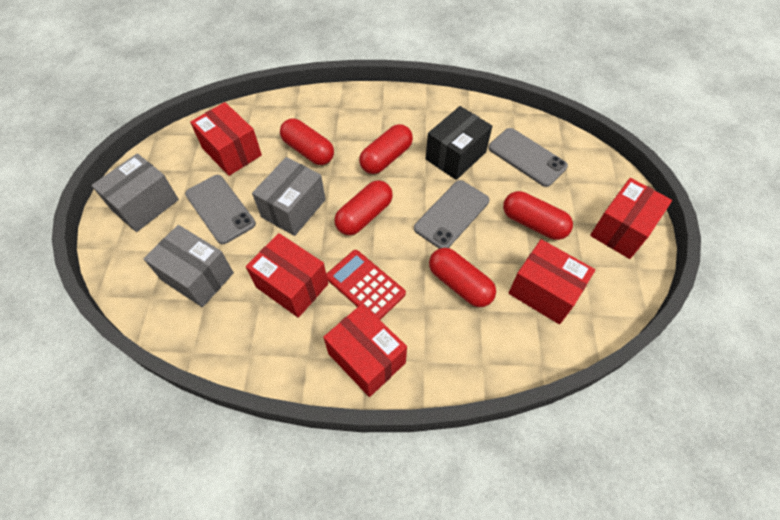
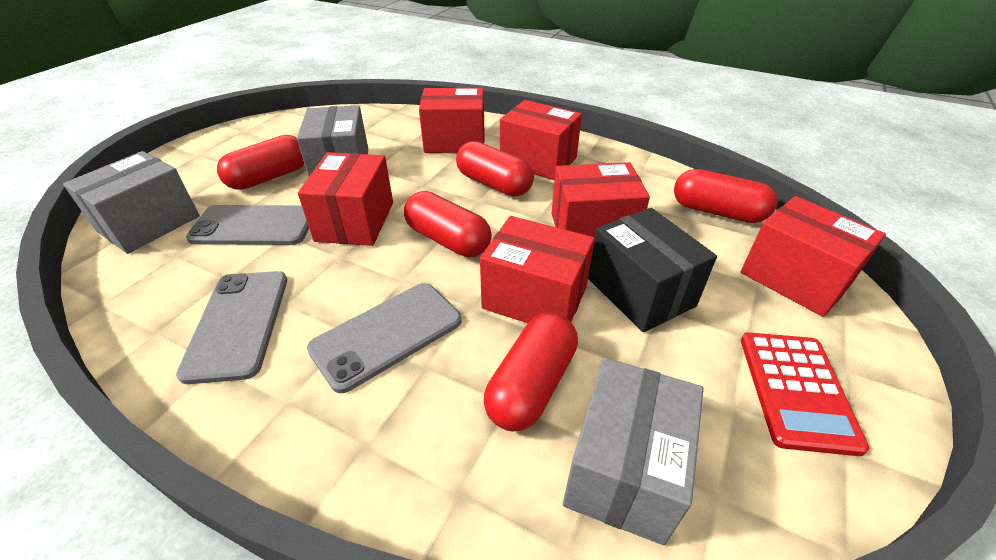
red box: 5 -> 6

